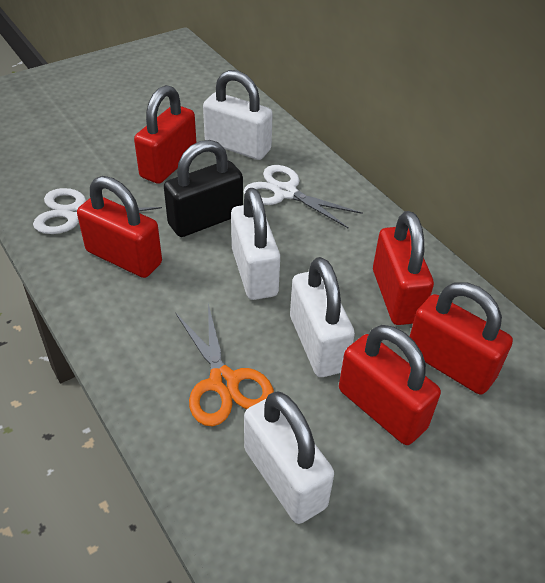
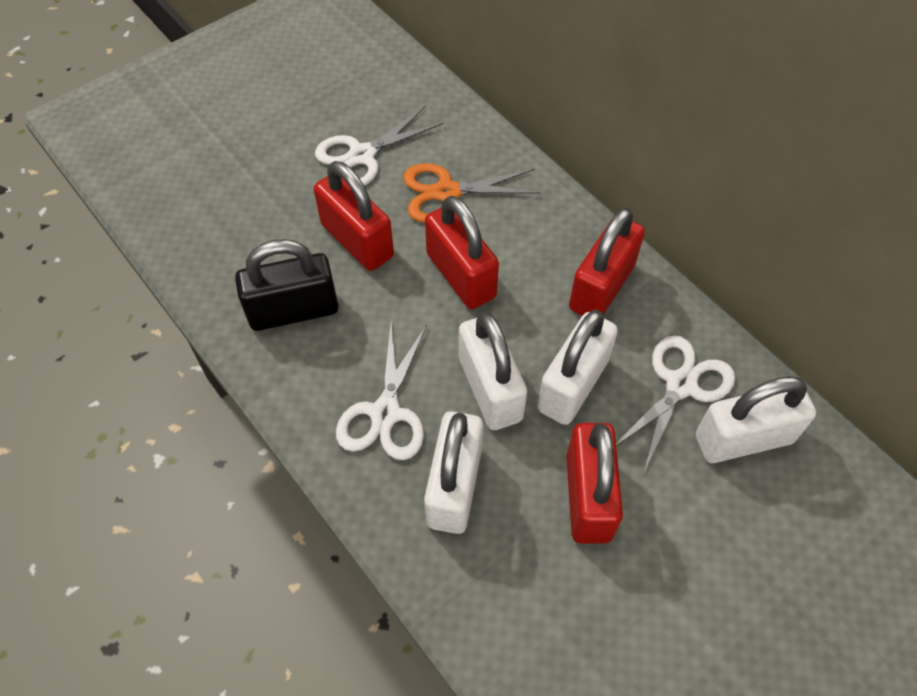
red padlock: 5 -> 4
white scissors: 2 -> 3

